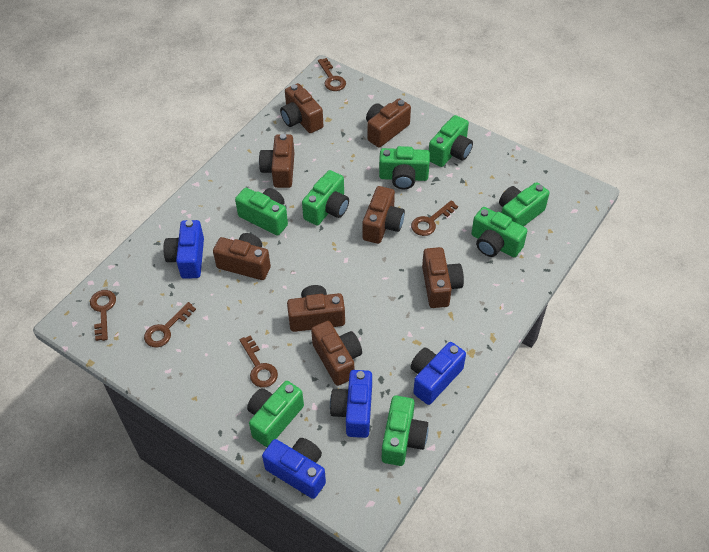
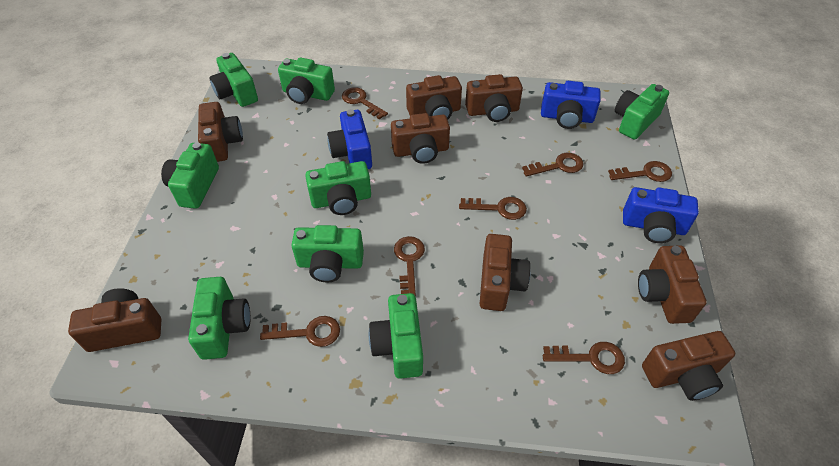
blue camera: 4 -> 3
brown key: 5 -> 7

